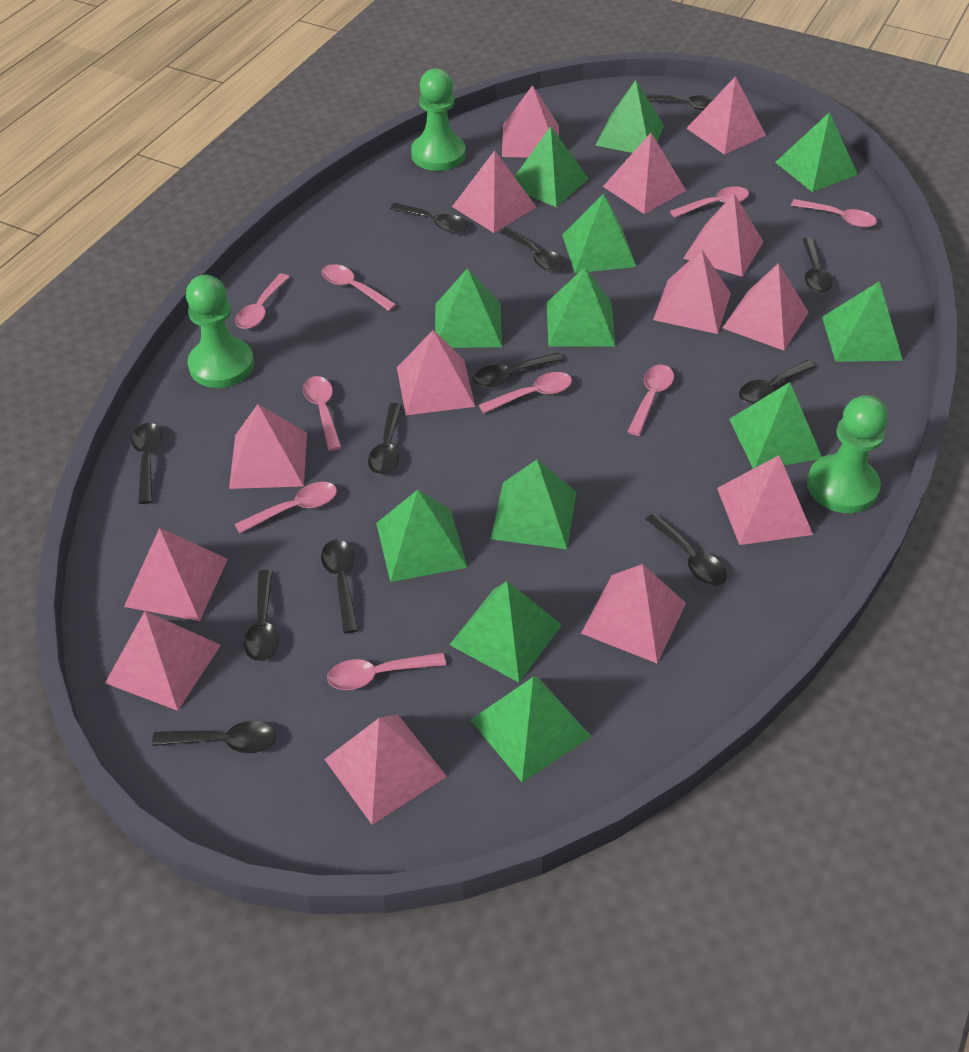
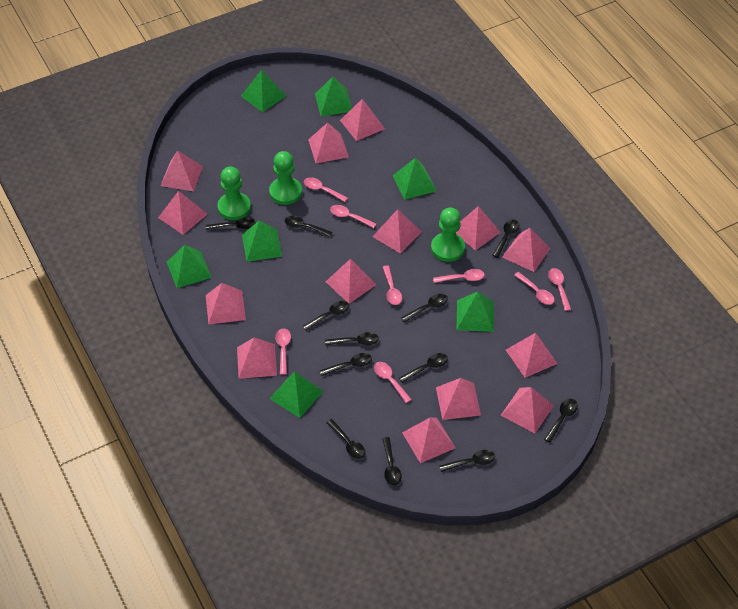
green pyramid: 12 -> 7
pink spoon: 9 -> 8

